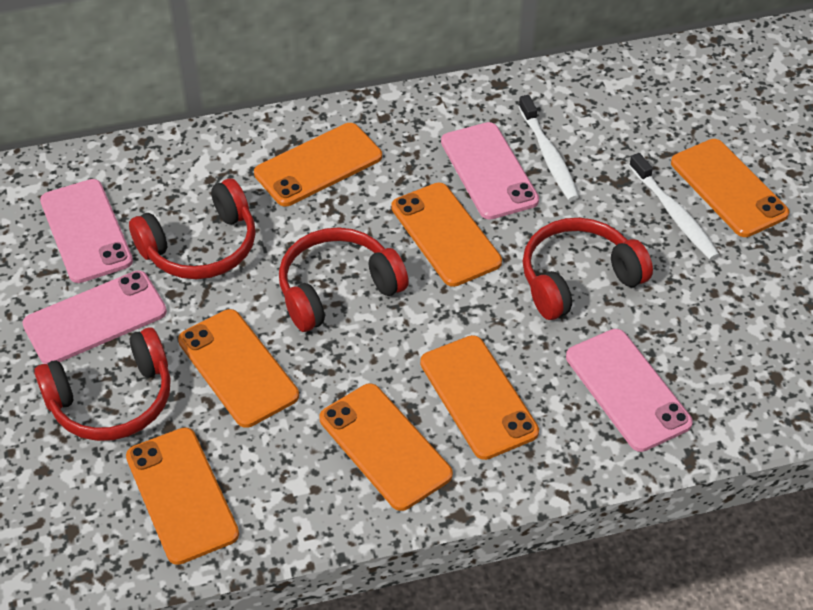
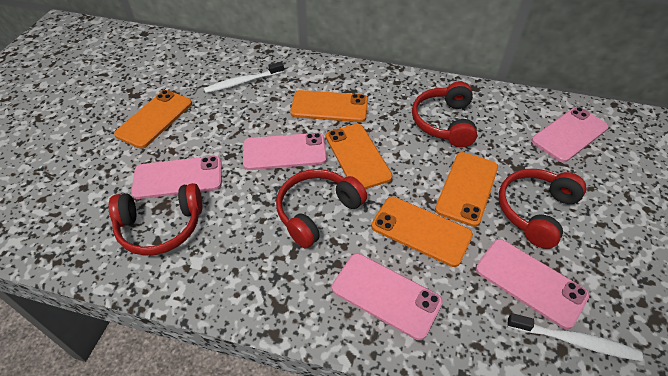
orange phone: 7 -> 5
pink phone: 4 -> 5

